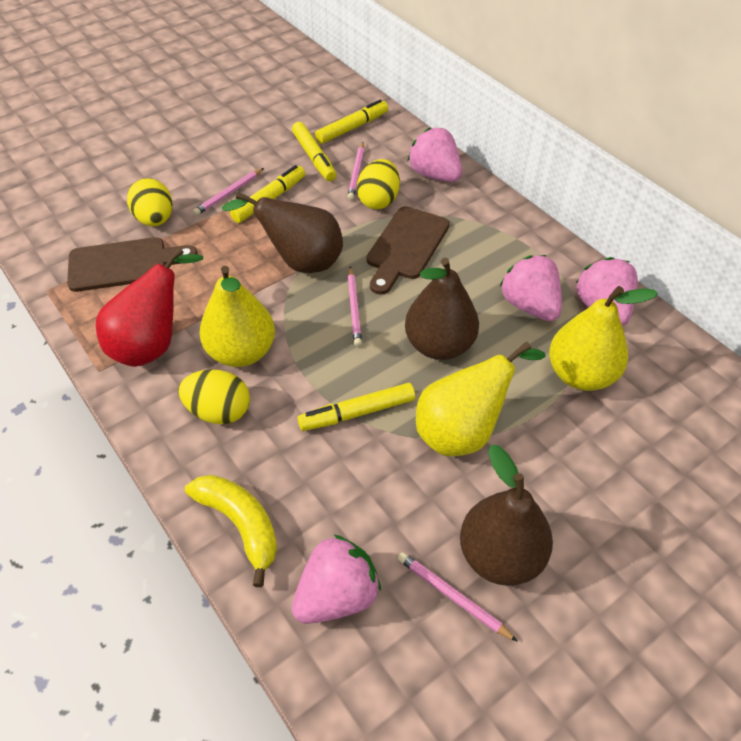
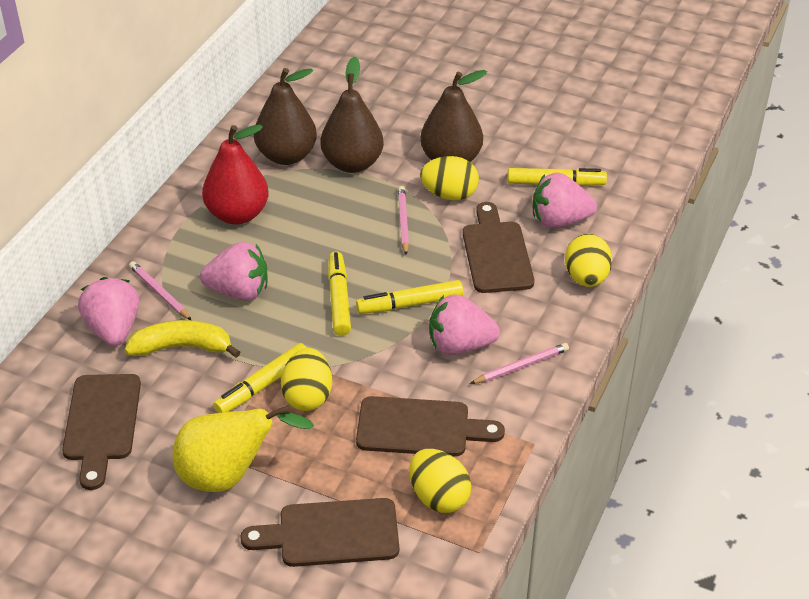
brown cutting board: 2 -> 4
pink pencil: 4 -> 3
yellow egg: 3 -> 4
yellow pear: 3 -> 1

